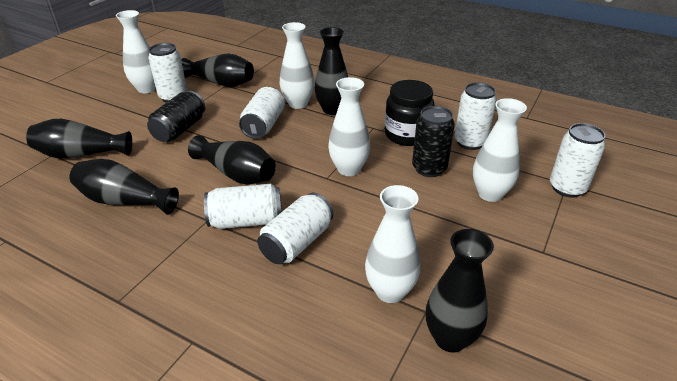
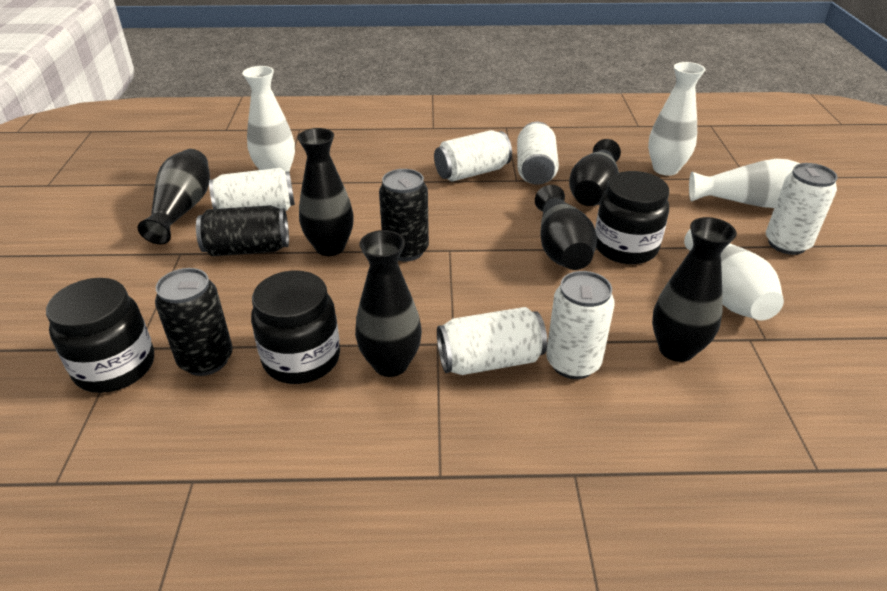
black can: 2 -> 3
black jar: 1 -> 3
white vase: 5 -> 4

